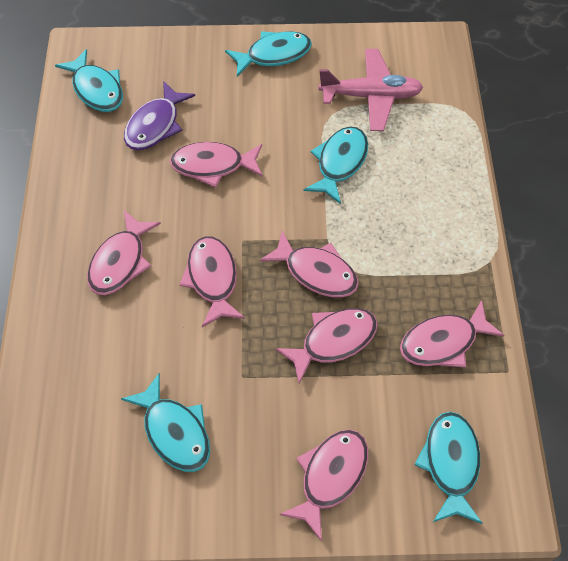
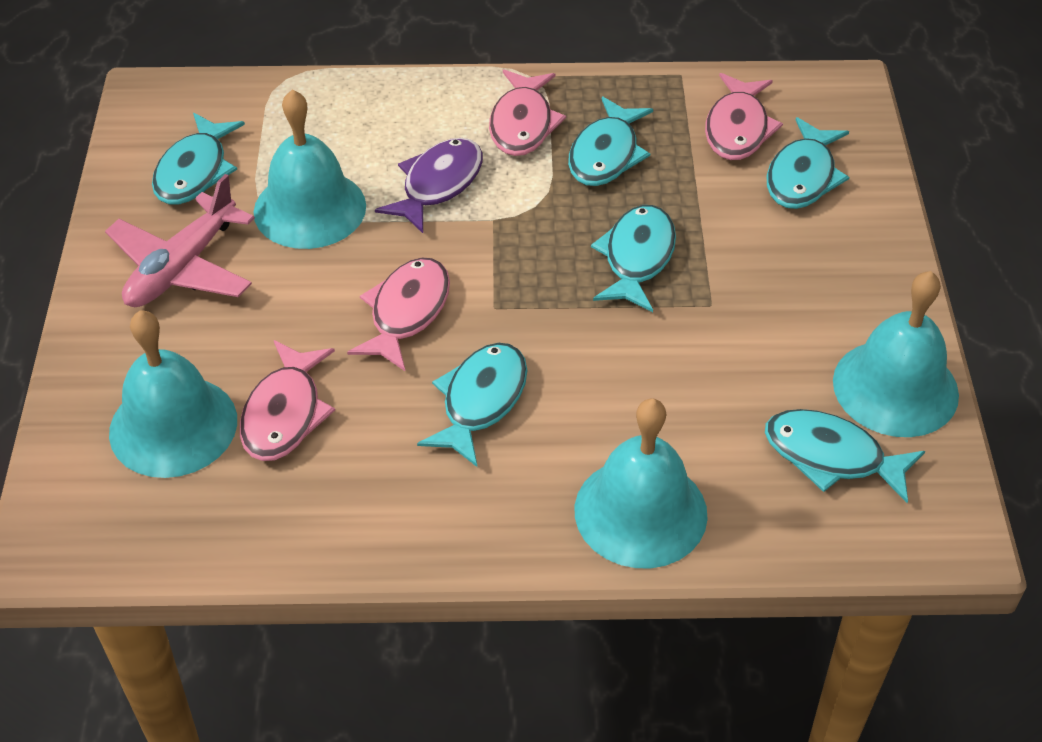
pink fish: 7 -> 4
turquoise bell: 0 -> 4
turquoise fish: 5 -> 6

